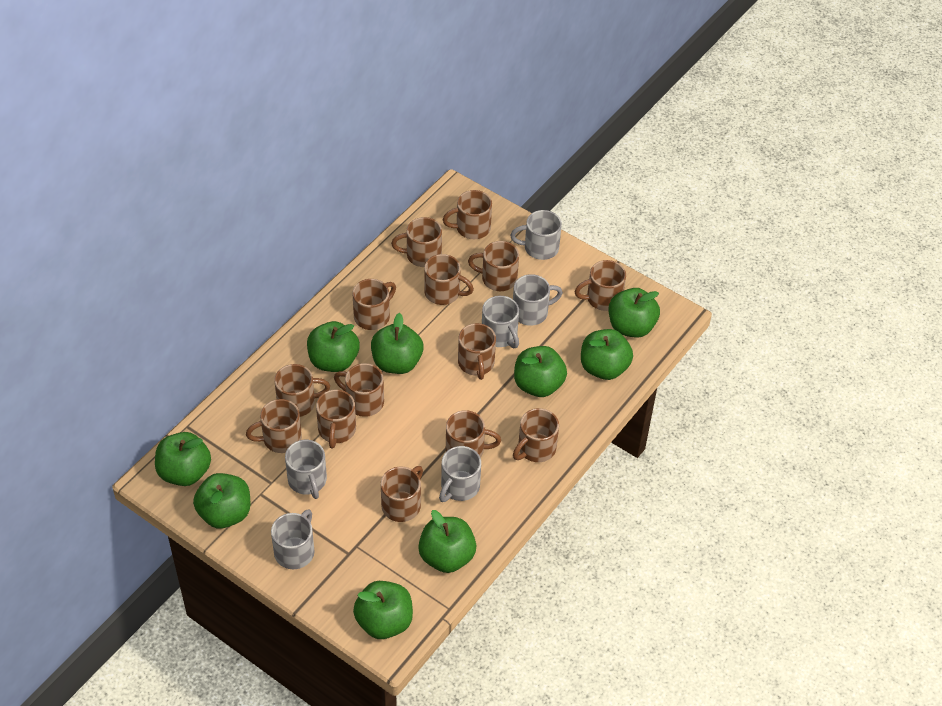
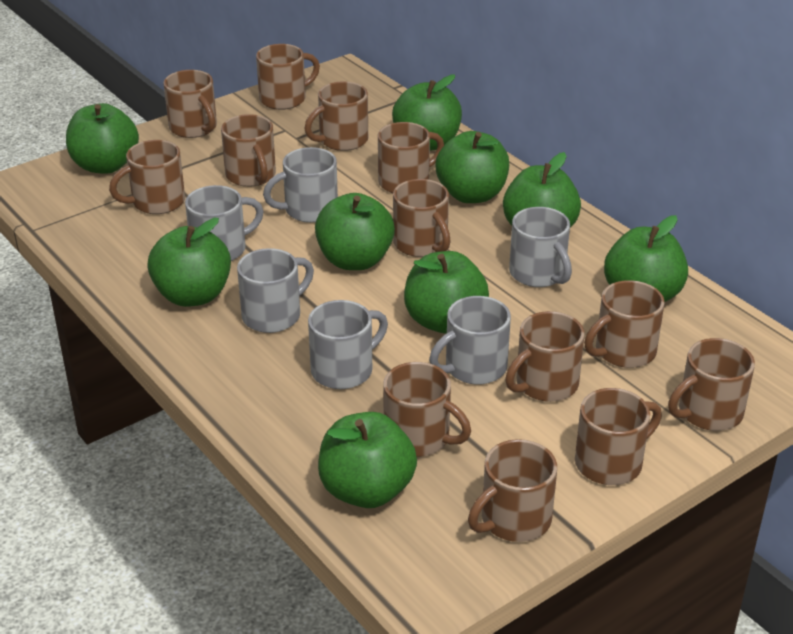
brown mug: 14 -> 13

